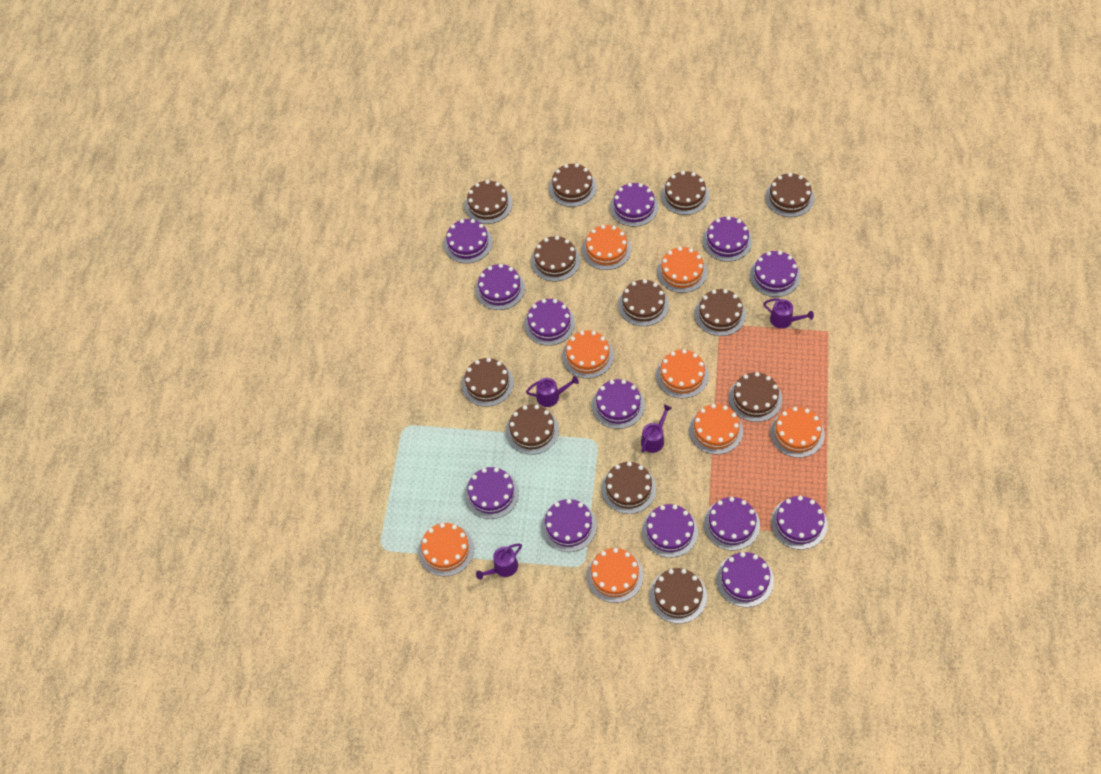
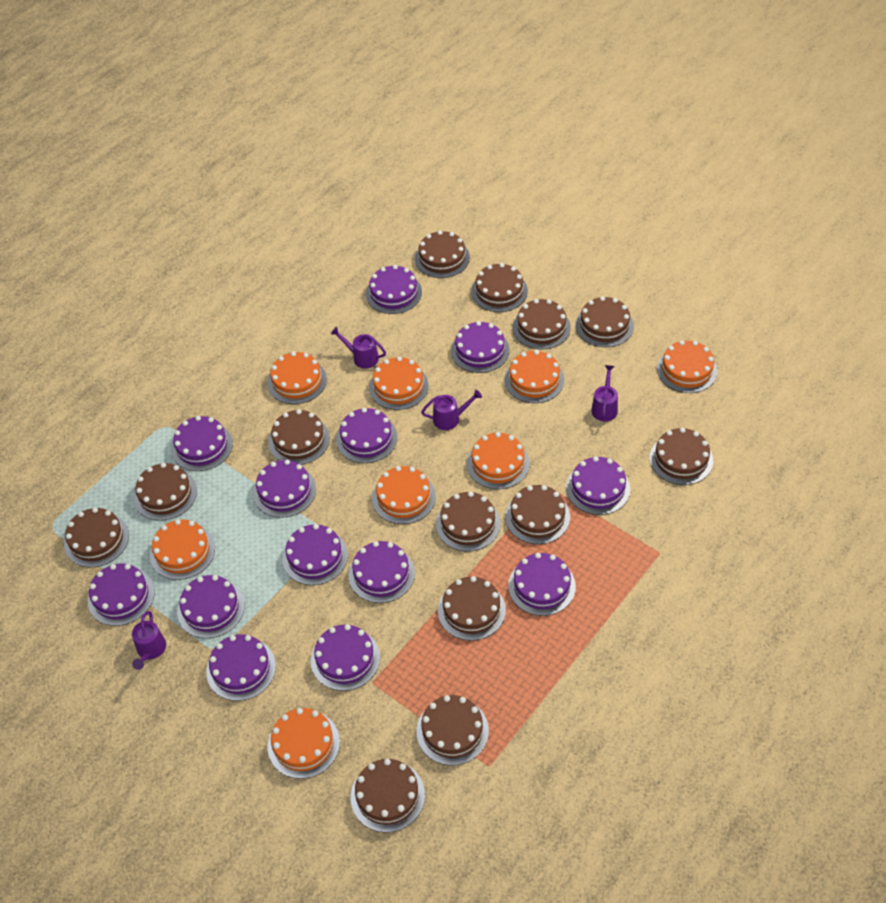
brown cake: 12 -> 13

